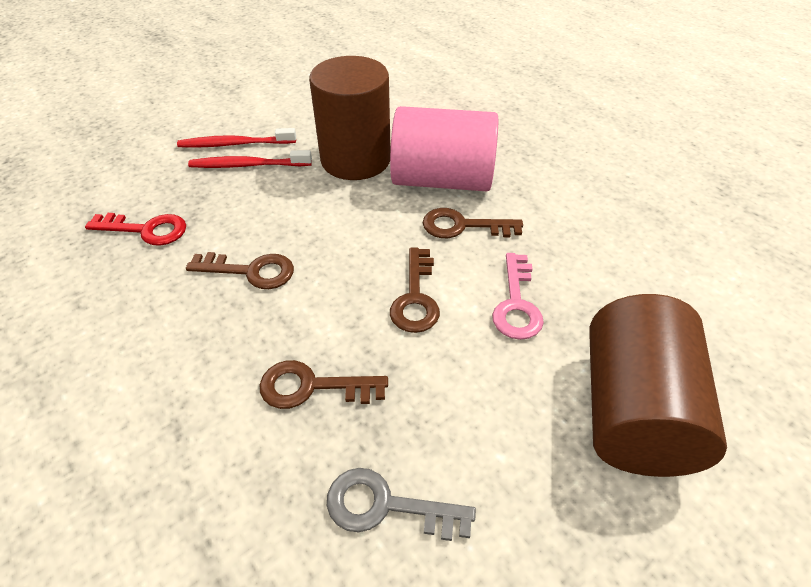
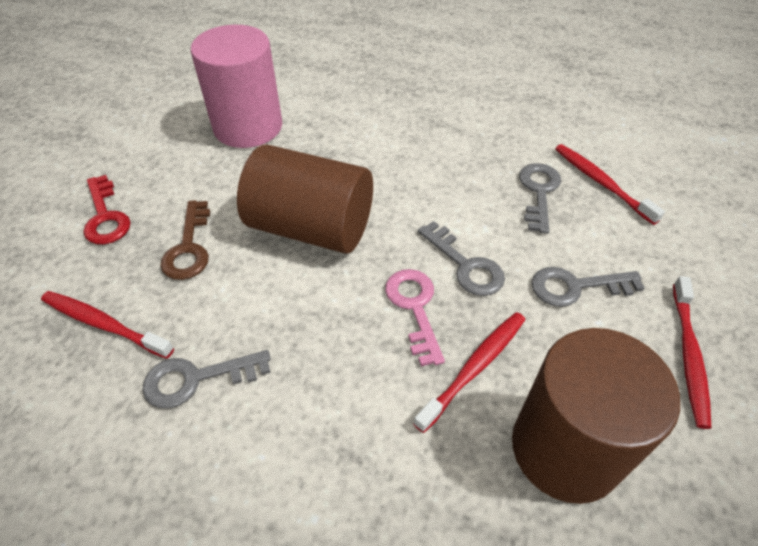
brown key: 4 -> 1
grey key: 1 -> 4
red toothbrush: 2 -> 4

